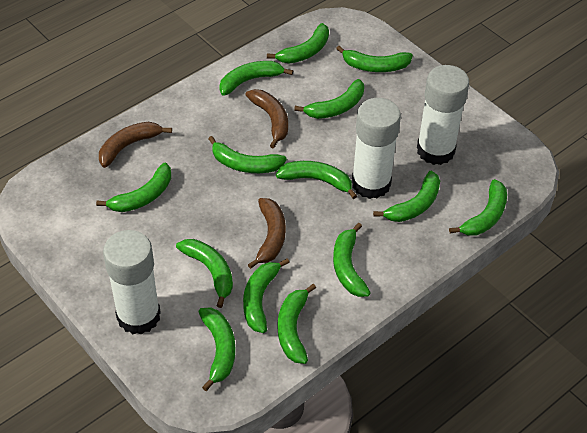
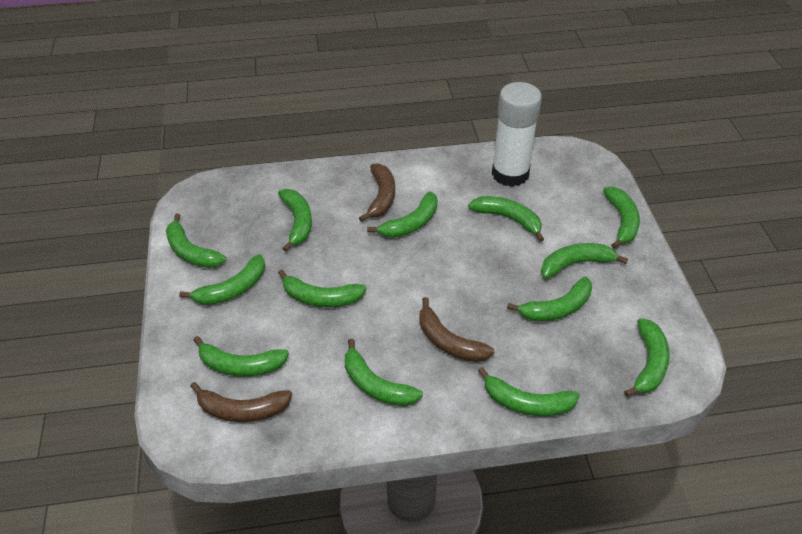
green banana: 14 -> 13
white glue stick: 3 -> 1

